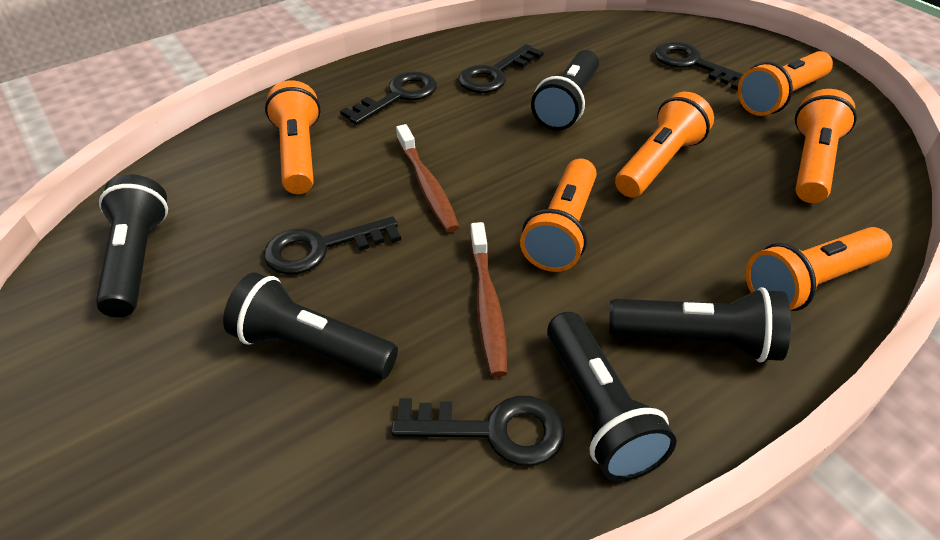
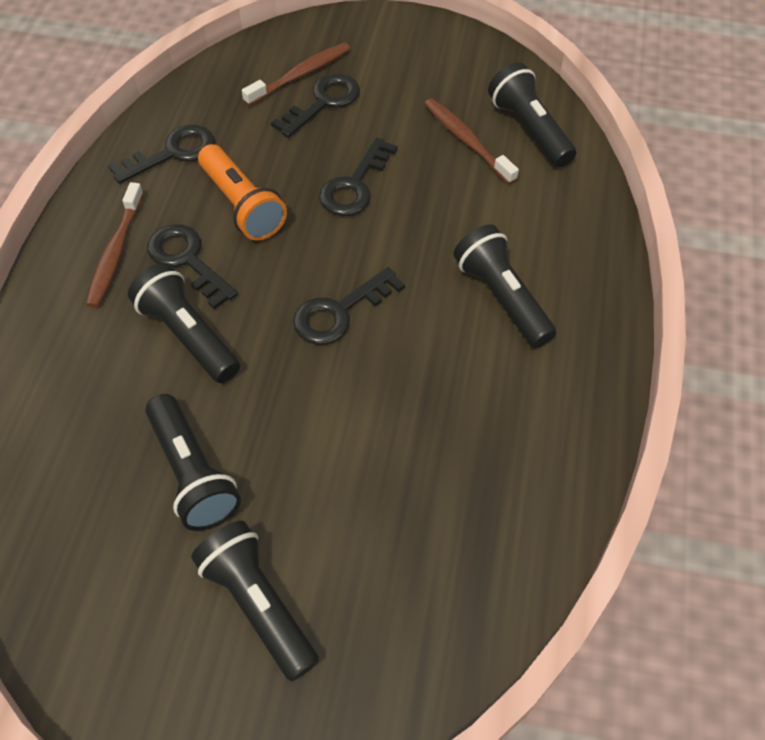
brown toothbrush: 2 -> 3
orange flashlight: 6 -> 1

